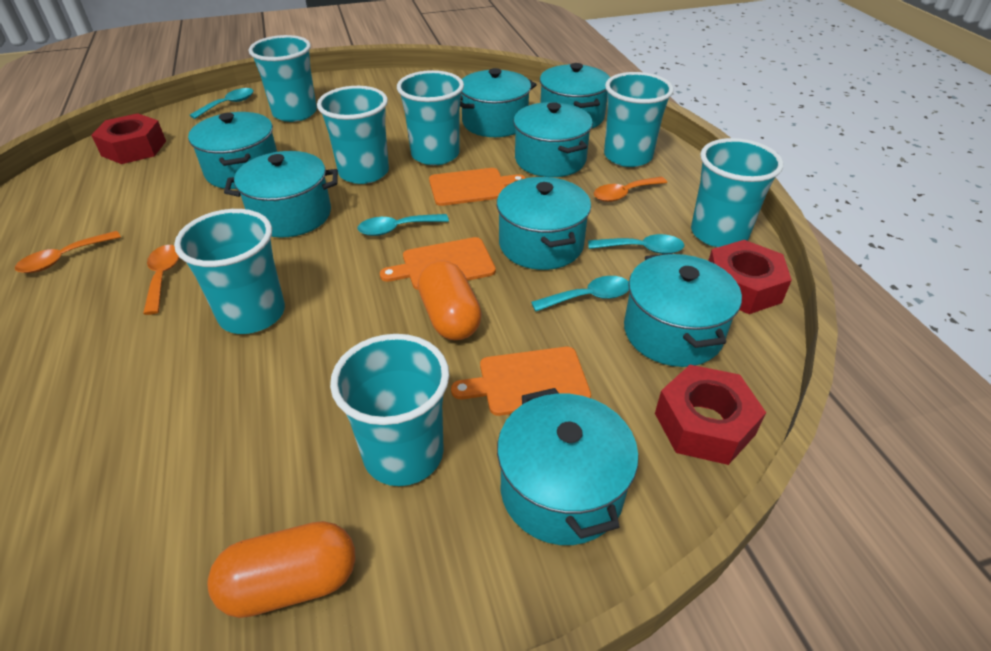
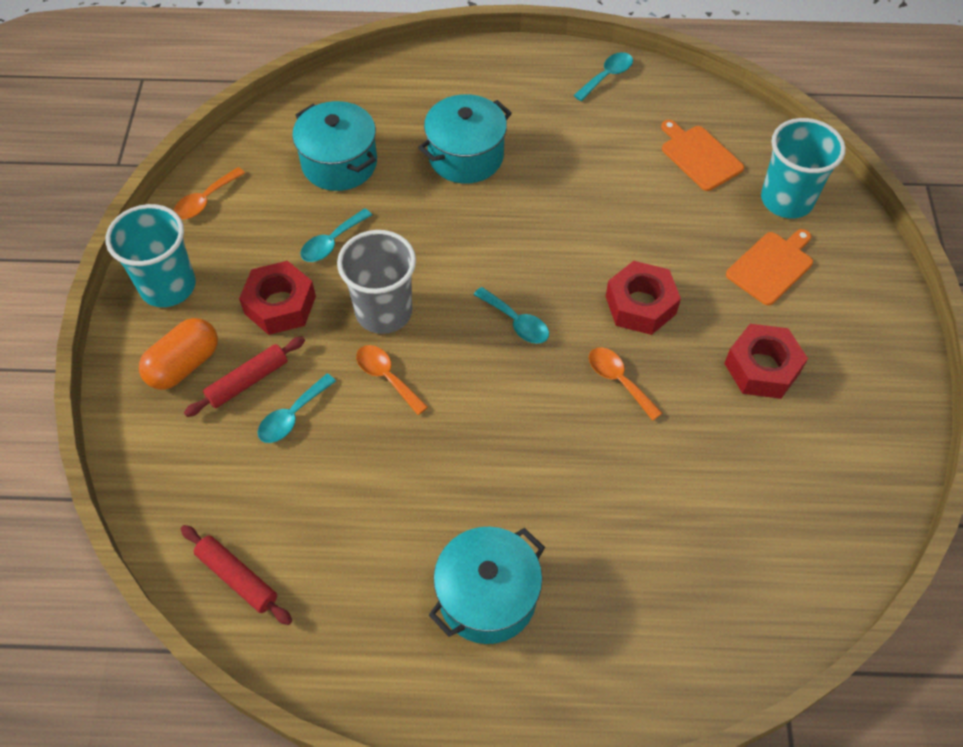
grey cup: 0 -> 1
orange capsule: 2 -> 1
orange cutting board: 3 -> 2
red rolling pin: 0 -> 2
turquoise cup: 7 -> 2
turquoise pot: 8 -> 3

